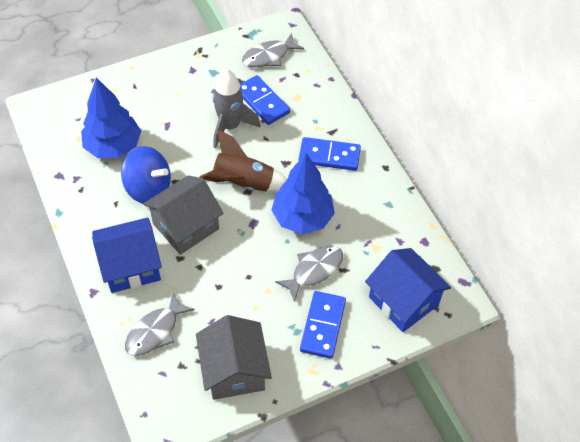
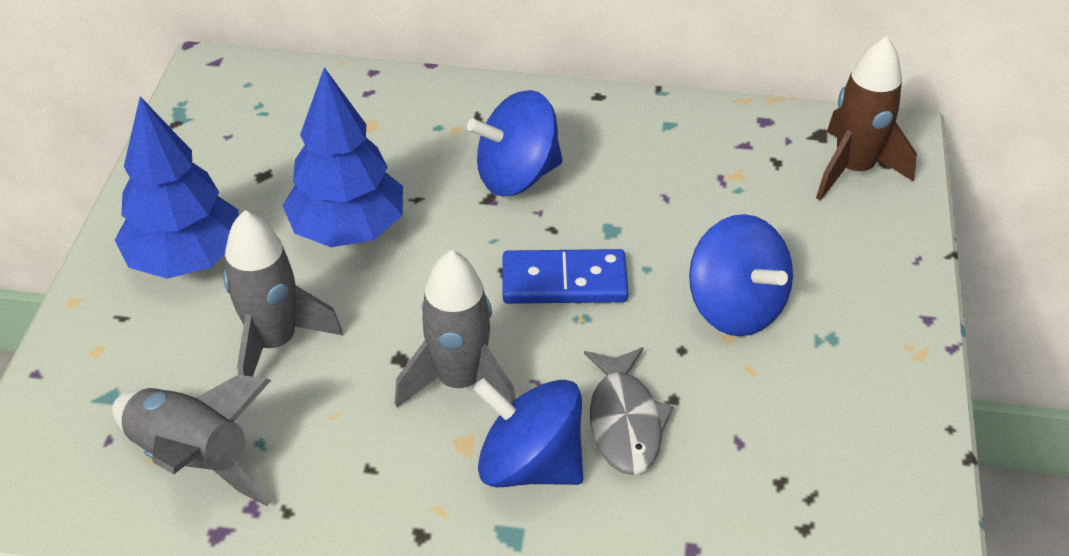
blue domino: 3 -> 1
blue house: 2 -> 0
blue spinning top: 1 -> 3
grey fish: 3 -> 1
grey house: 2 -> 0
grey rocket: 1 -> 3

